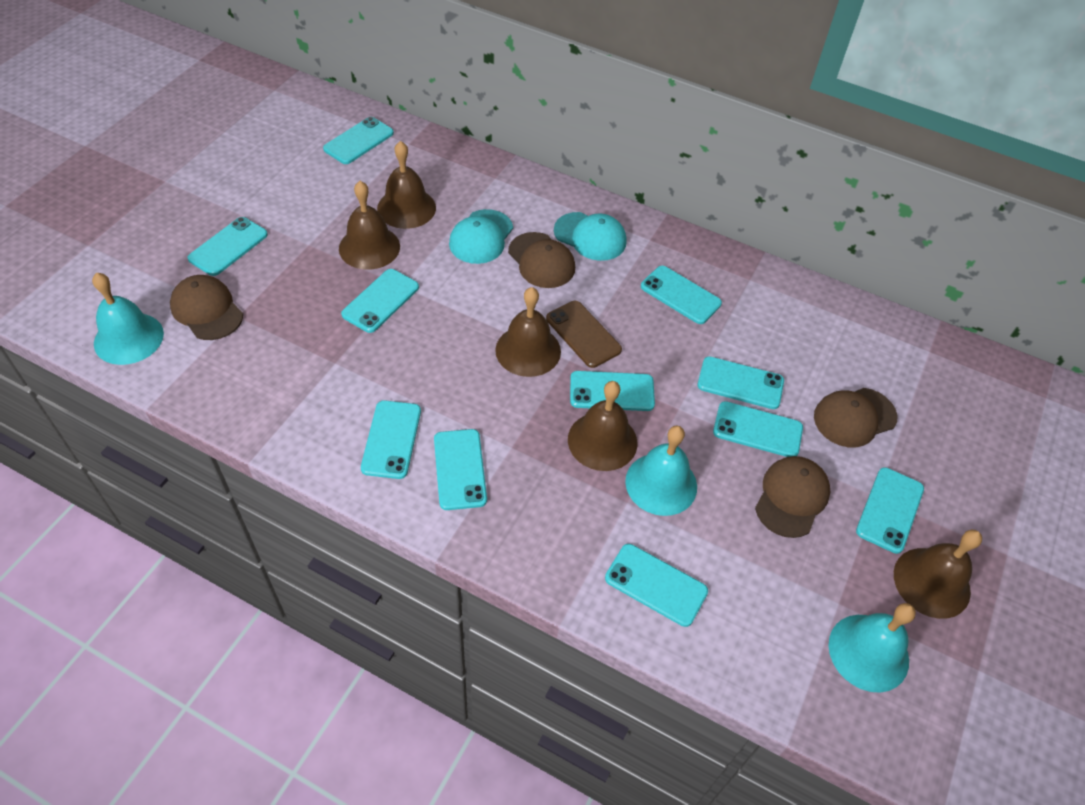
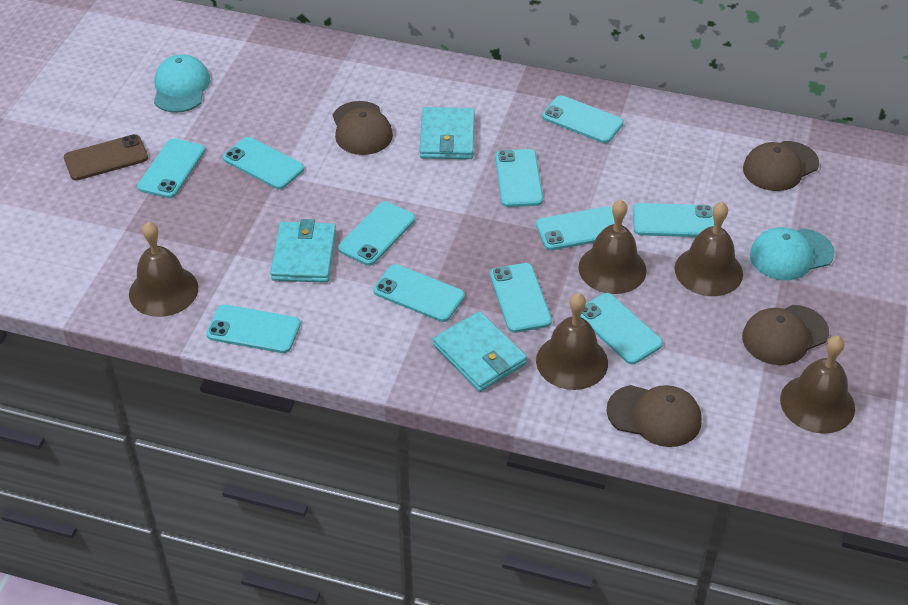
turquoise bell: 3 -> 0
turquoise wallet: 0 -> 3

